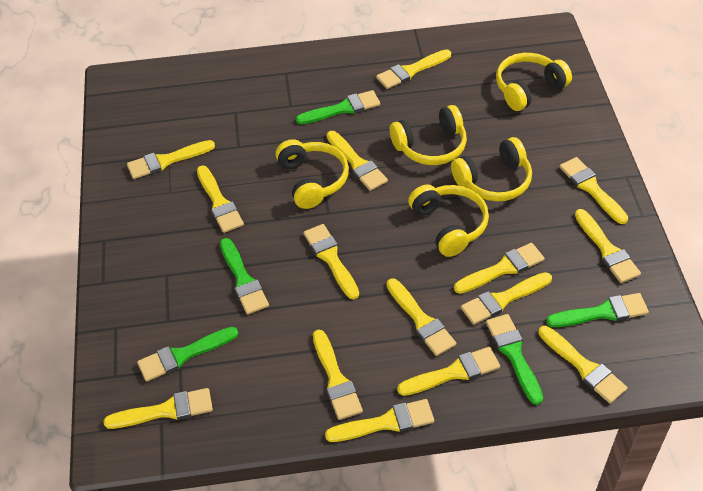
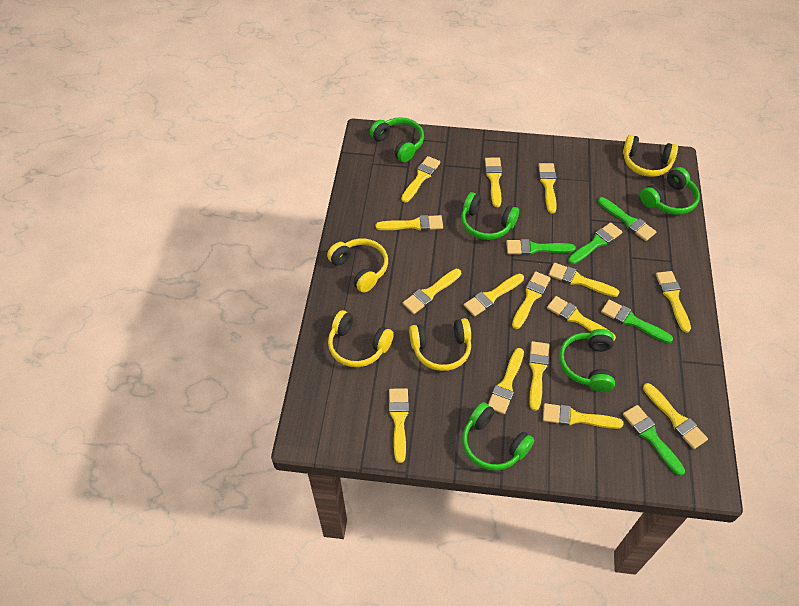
green headphones: 0 -> 5
yellow headphones: 5 -> 4

